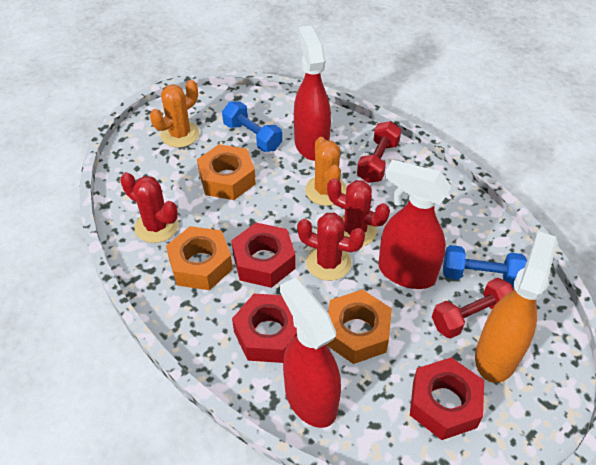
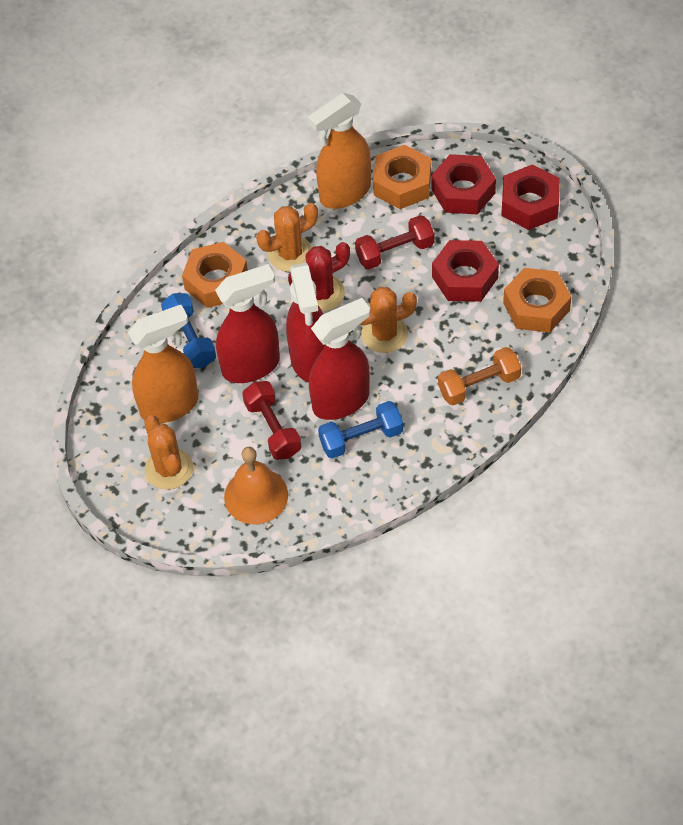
orange bell: 0 -> 1
orange cactus: 2 -> 3
orange dumbbell: 0 -> 1
orange spray bottle: 1 -> 2
red cactus: 3 -> 1

